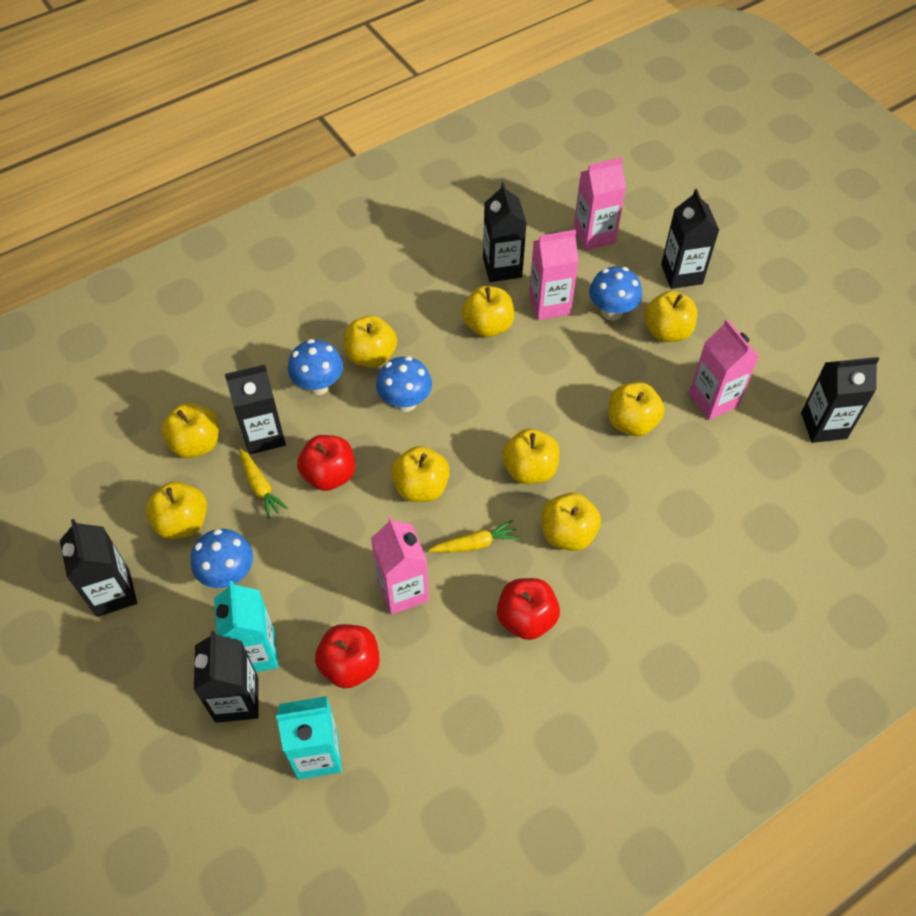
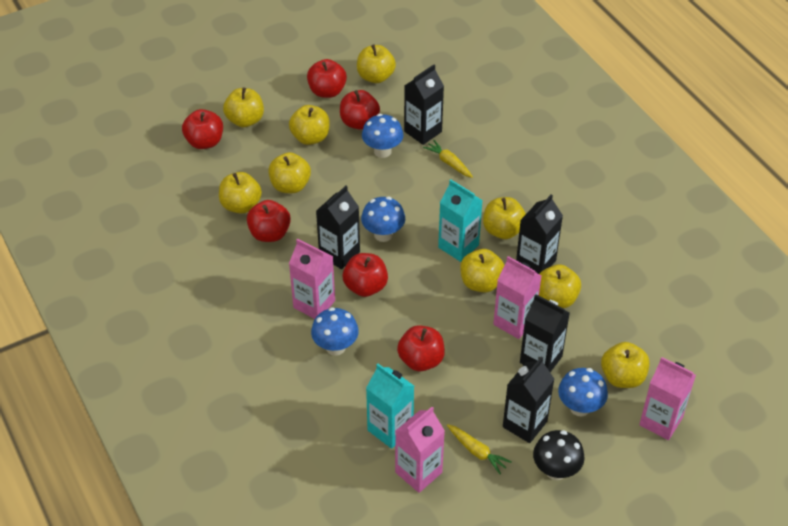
black carton: 6 -> 5
black mushroom: 0 -> 1
red apple: 3 -> 6

